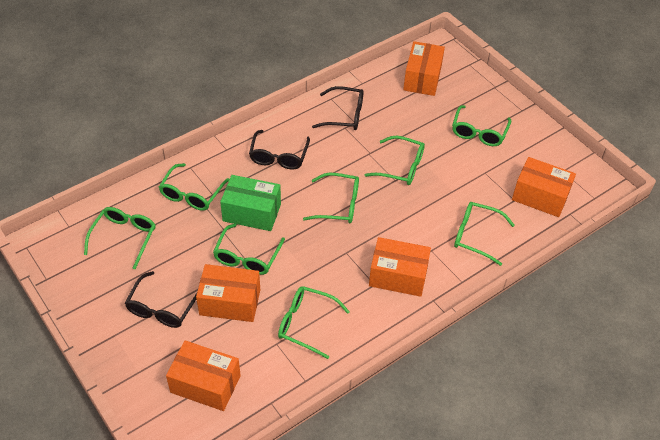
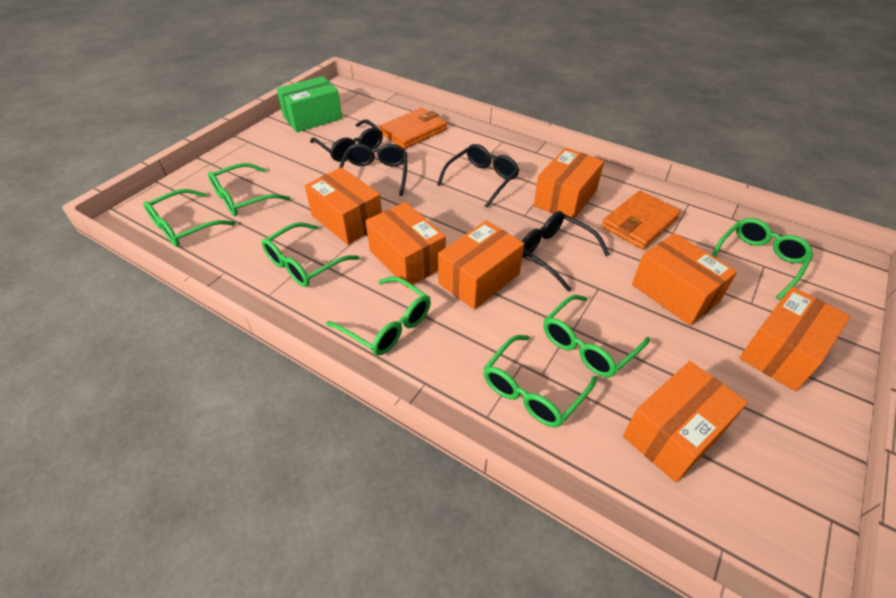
black glasses: 3 -> 4
green glasses: 8 -> 7
orange box: 5 -> 7
orange wallet: 0 -> 2

